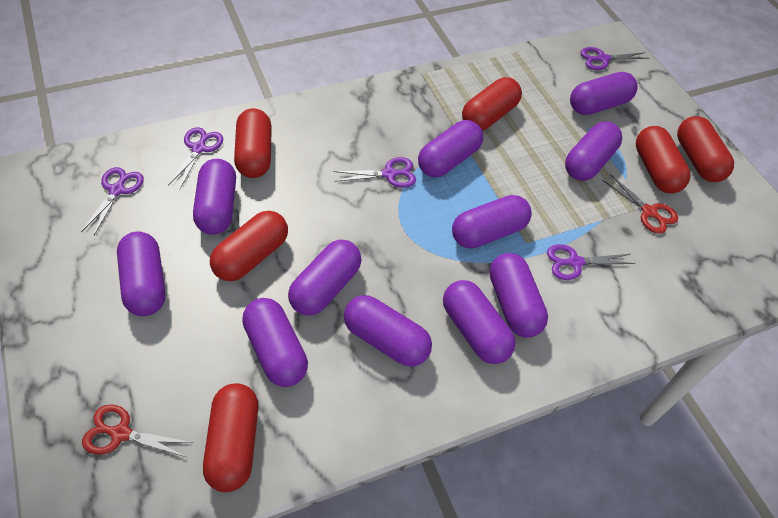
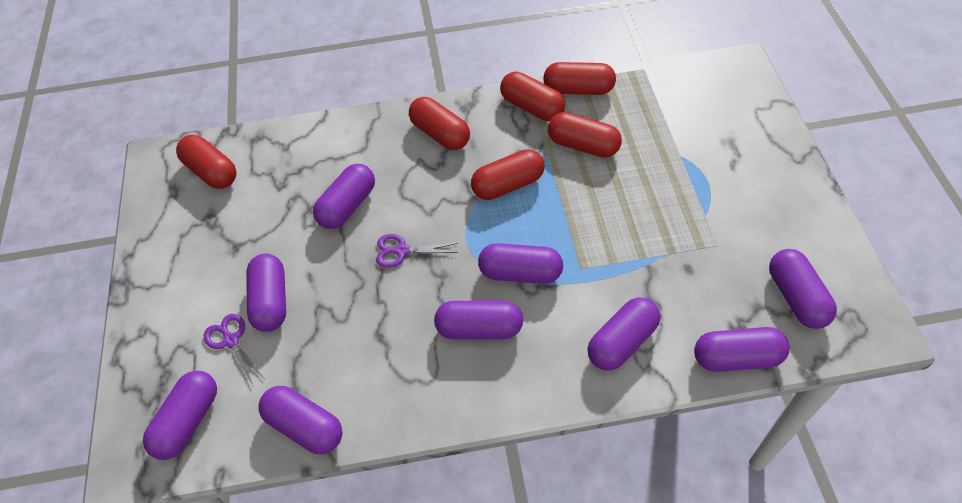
purple capsule: 11 -> 9
purple scissors: 5 -> 2
red scissors: 2 -> 0

